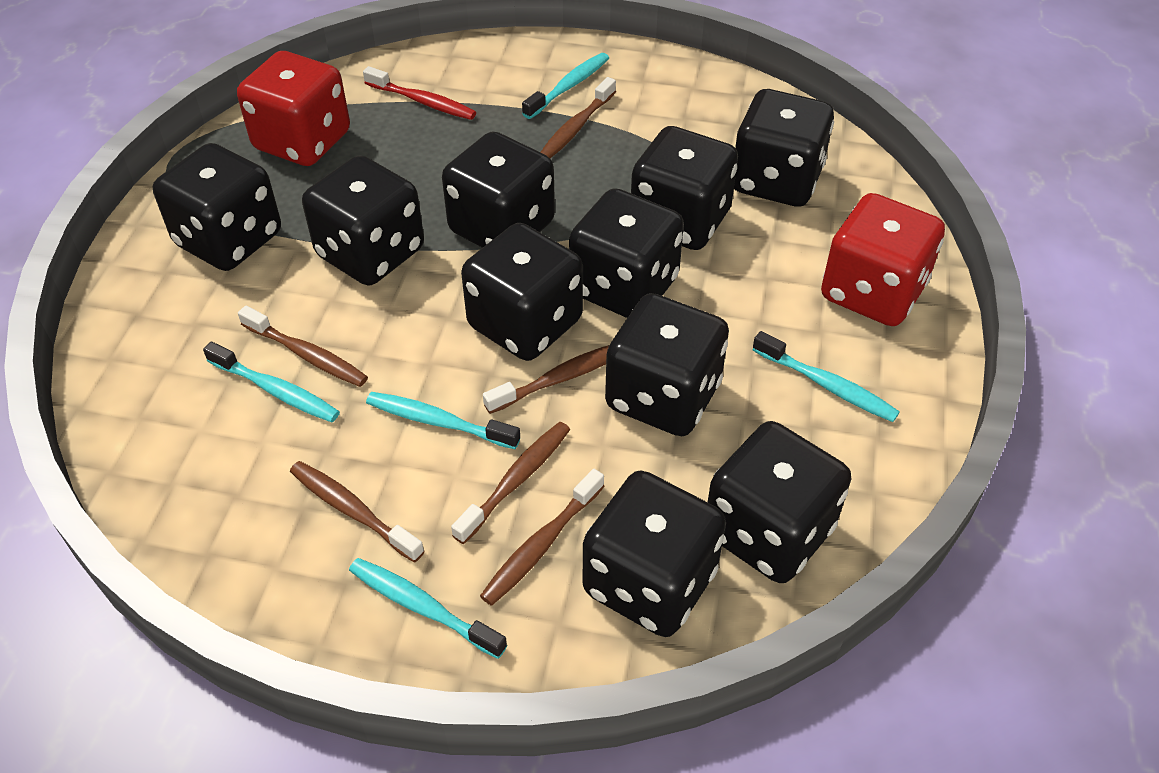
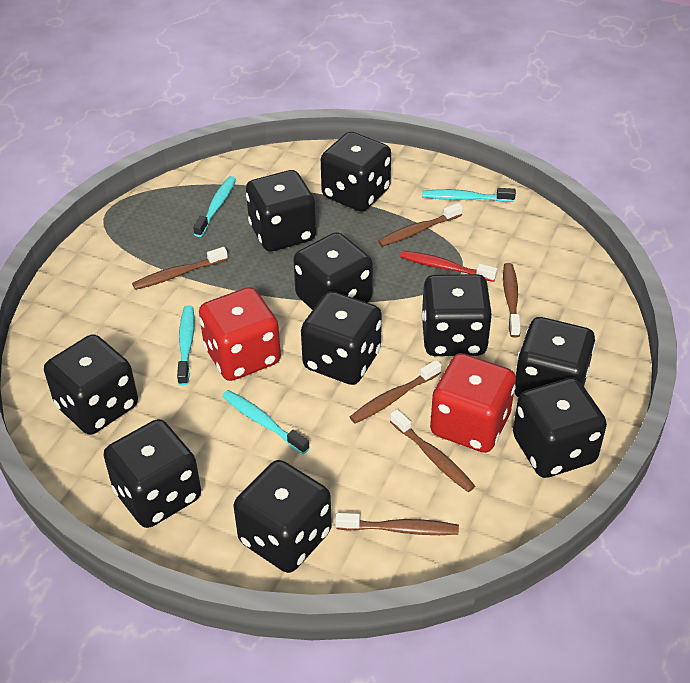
turquoise toothbrush: 5 -> 4

